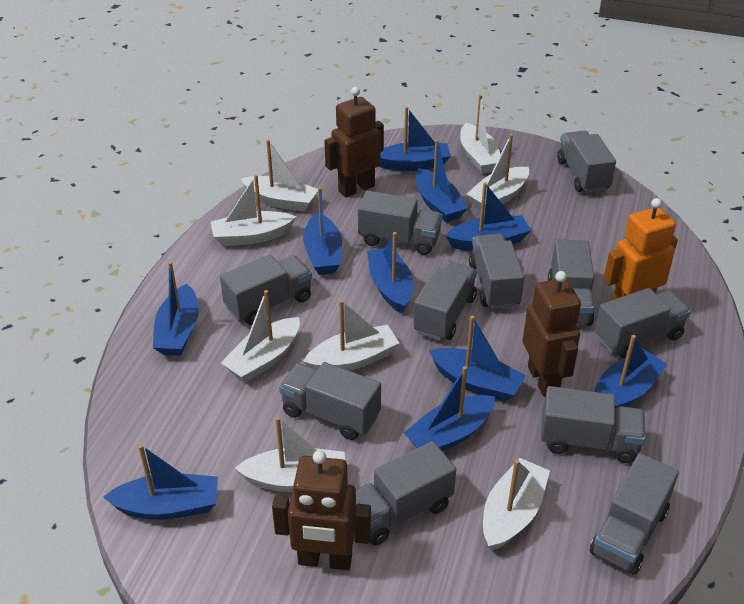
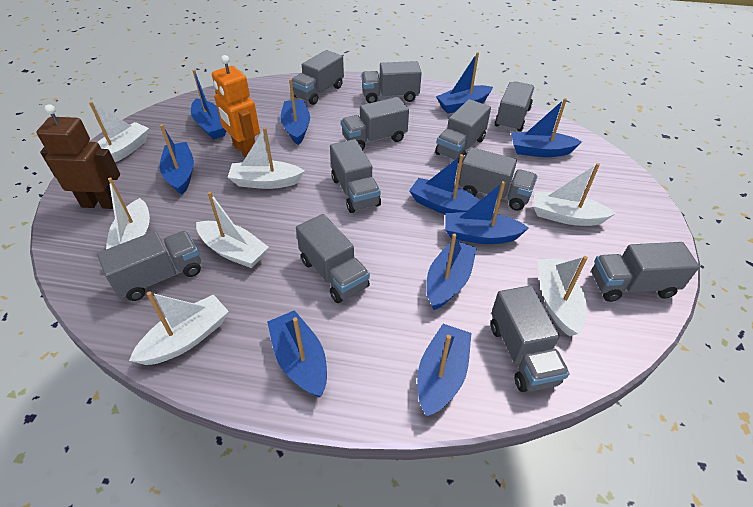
brown robot: 3 -> 1
white boat: 8 -> 7

